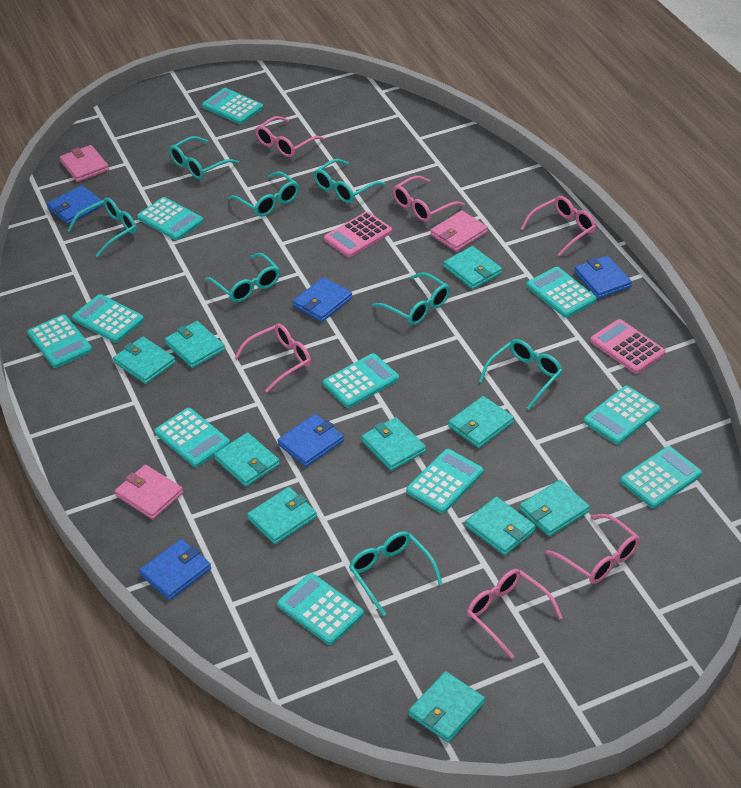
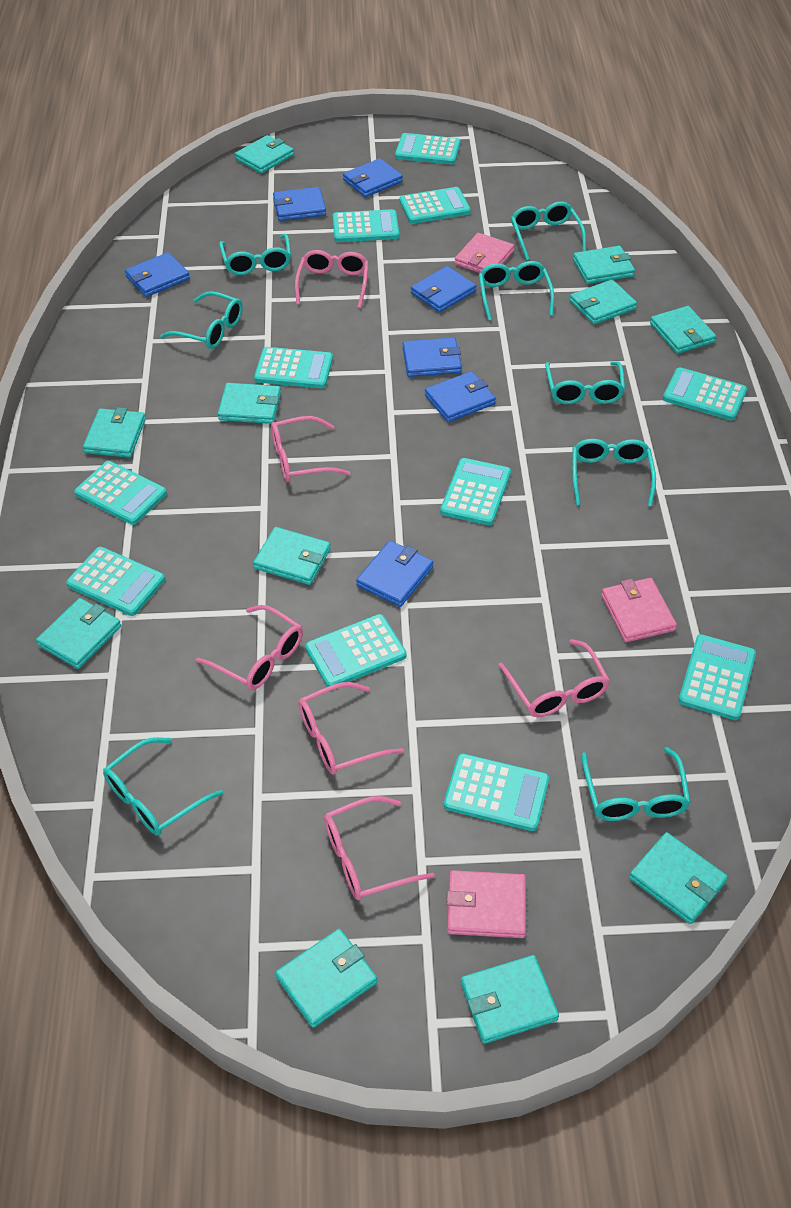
blue wallet: 5 -> 7
pink calculator: 2 -> 0
turquoise wallet: 10 -> 11

